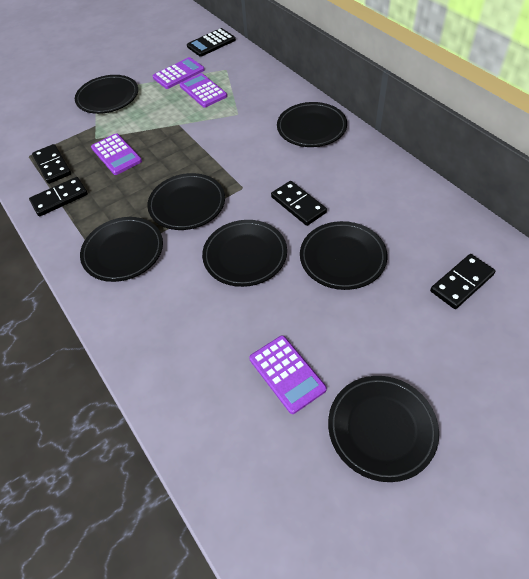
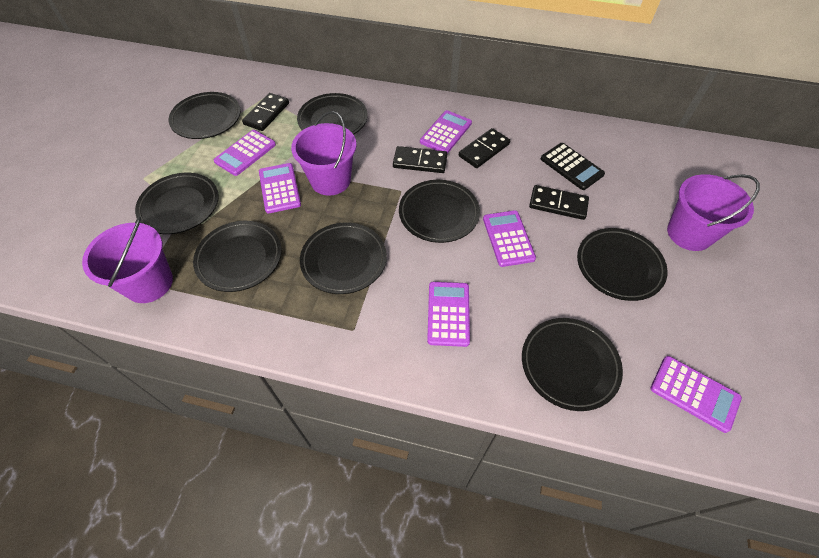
black plate: 7 -> 8
purple bucket: 0 -> 3
purple calculator: 4 -> 6

